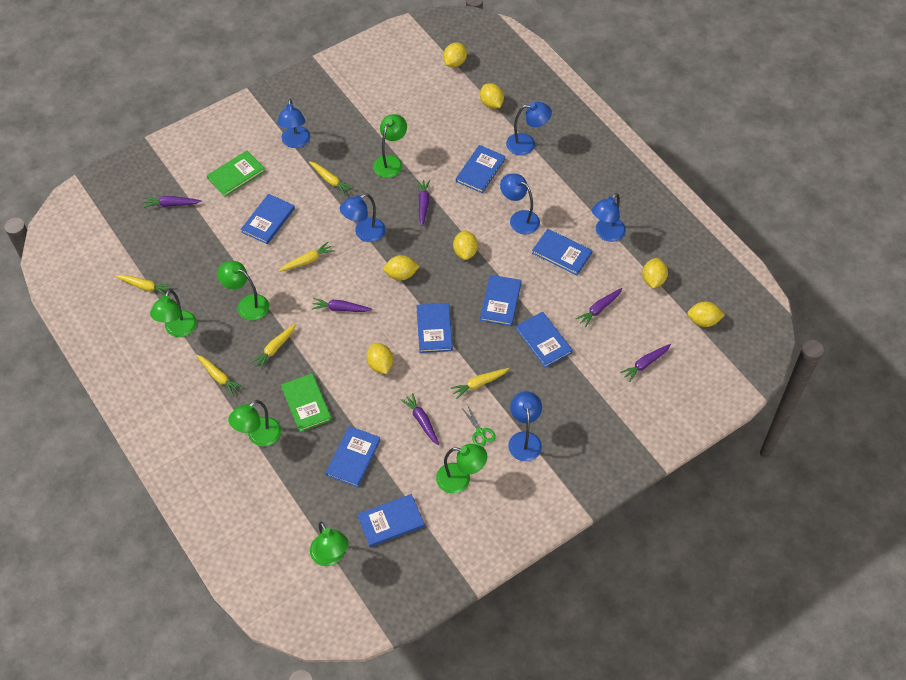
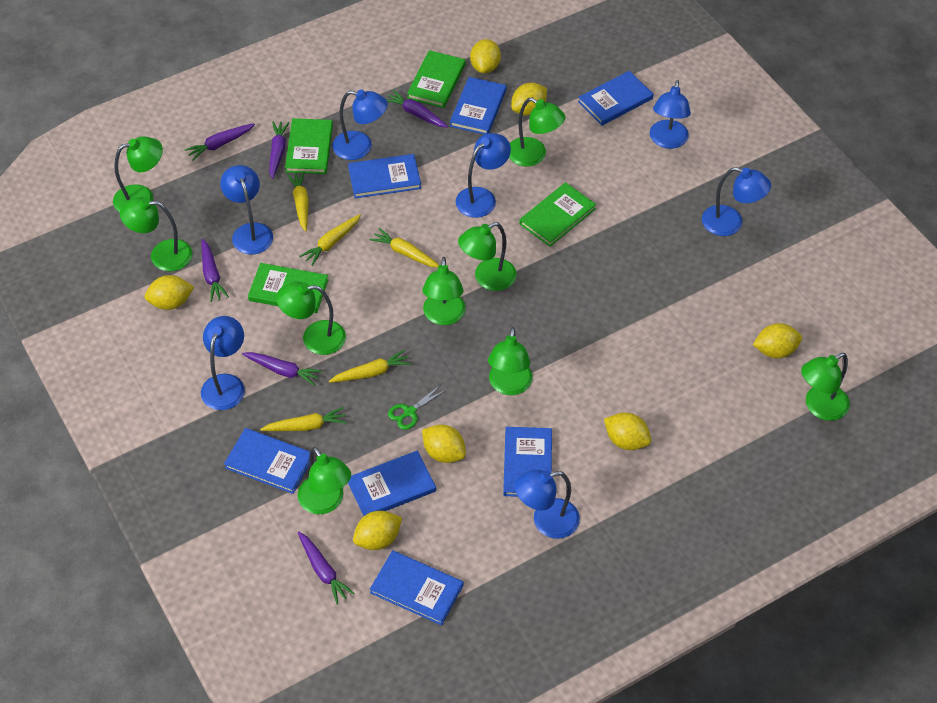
blue book: 8 -> 7
blue lamp: 6 -> 7
green book: 2 -> 4
green lamp: 6 -> 9
yellow carrot: 6 -> 5

